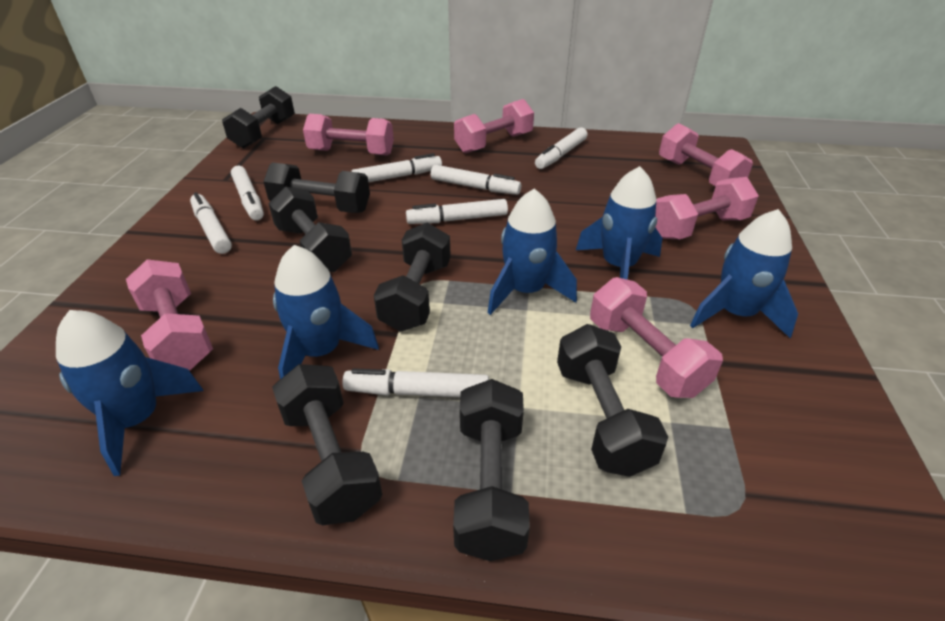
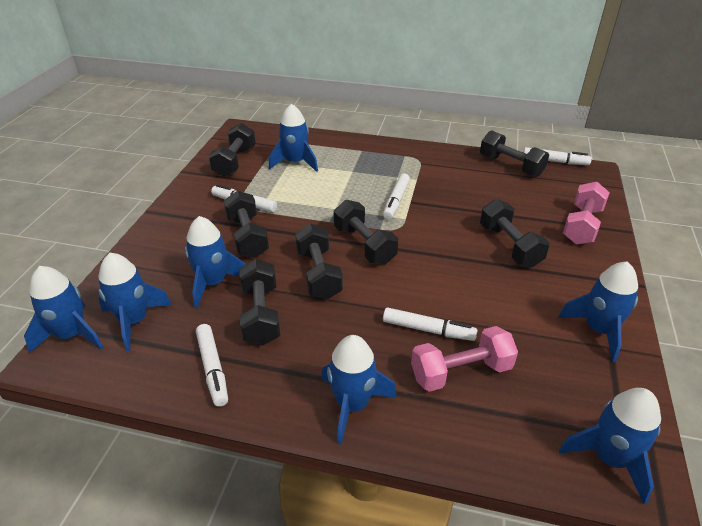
blue rocket: 5 -> 7
pink dumbbell: 6 -> 2
white marker: 7 -> 5

